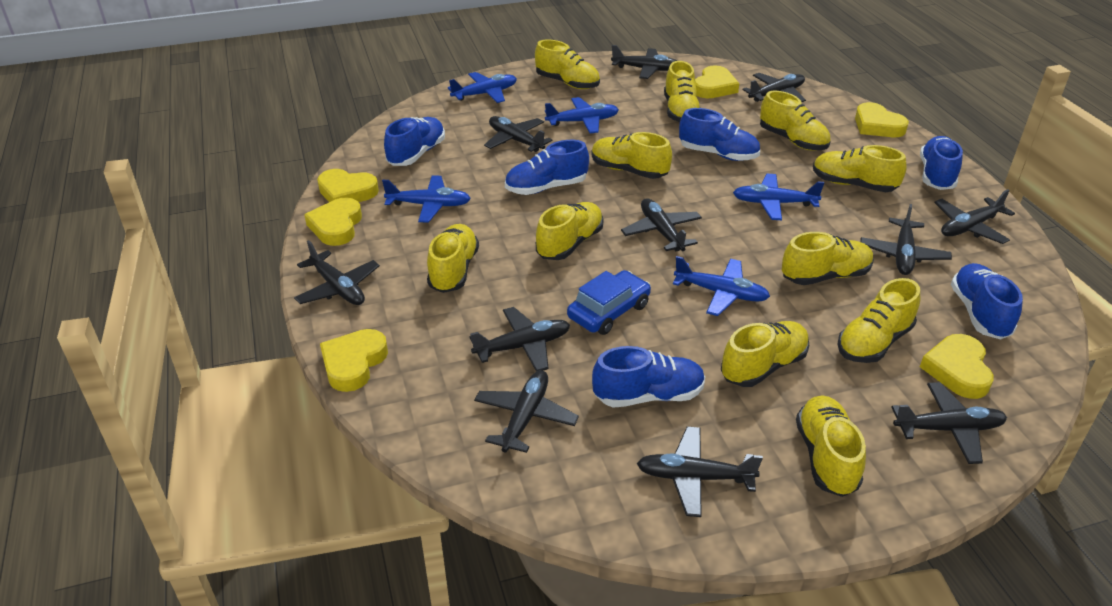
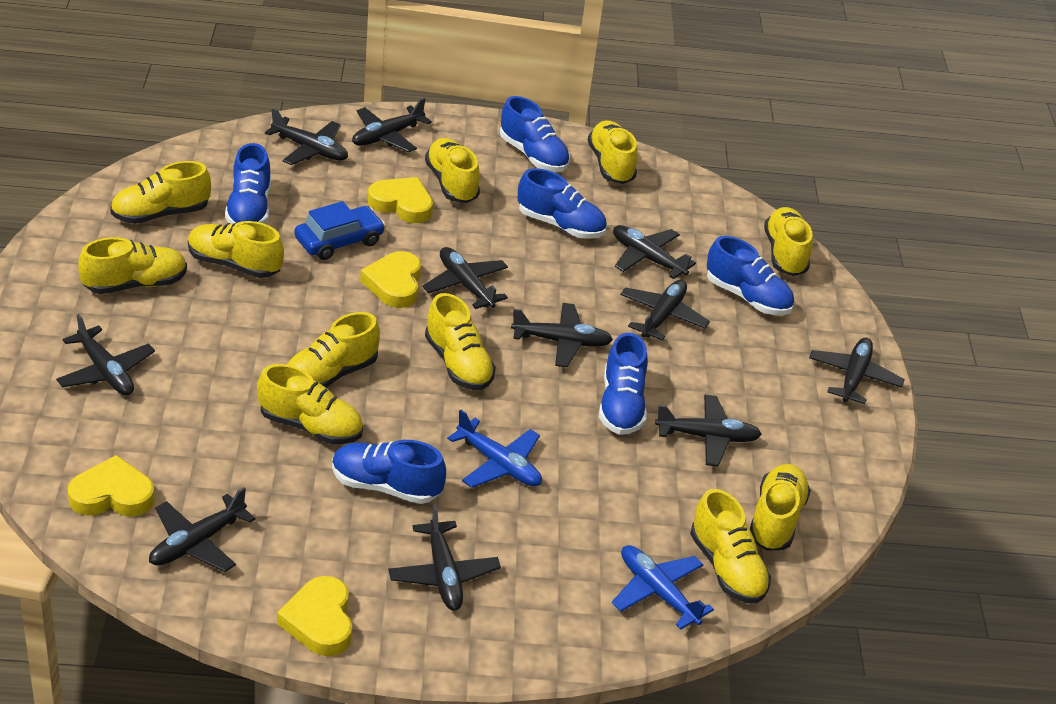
blue plane: 5 -> 2
yellow heart: 6 -> 4

